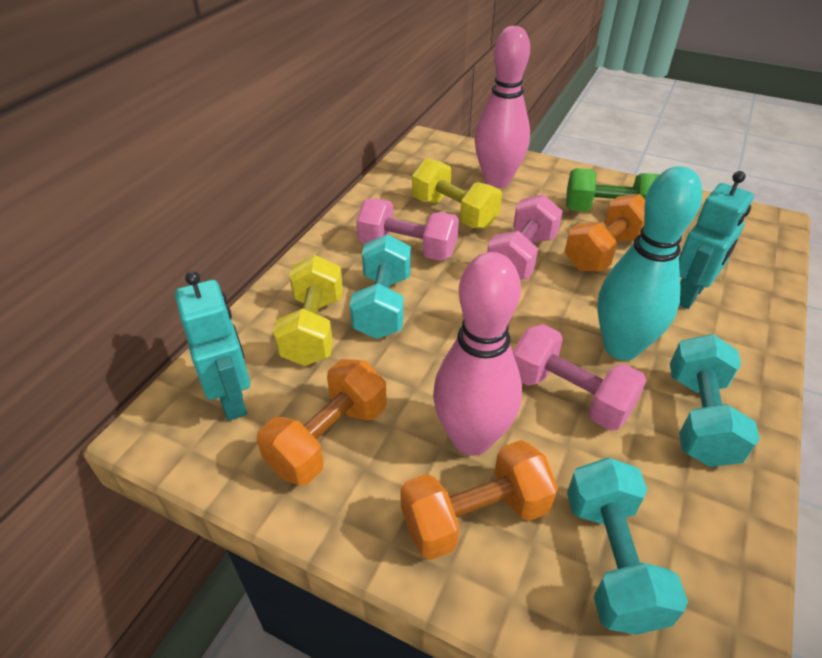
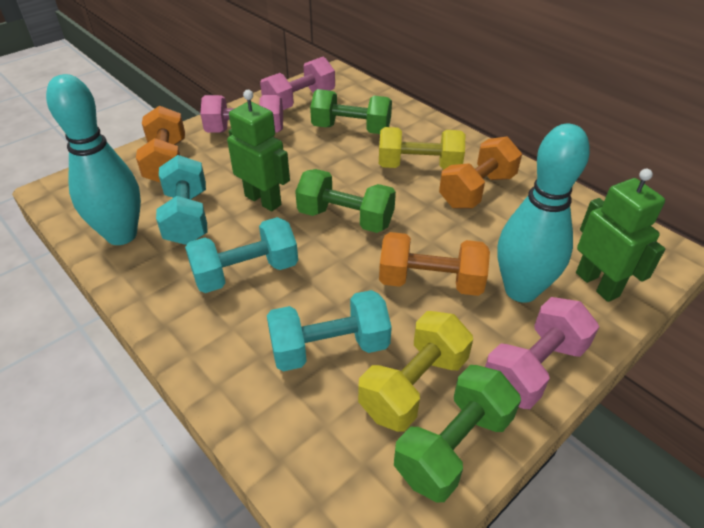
green dumbbell: 1 -> 3
green robot: 0 -> 2
pink bowling pin: 2 -> 0
turquoise bowling pin: 1 -> 2
turquoise robot: 2 -> 0

